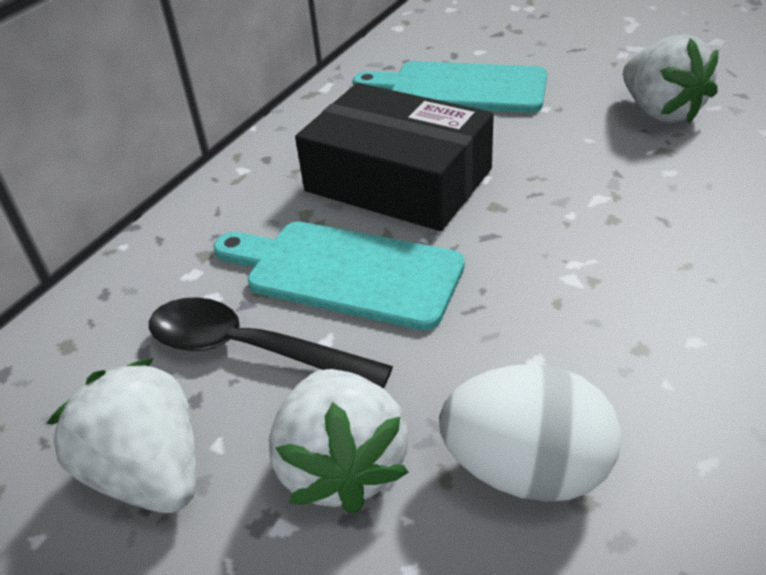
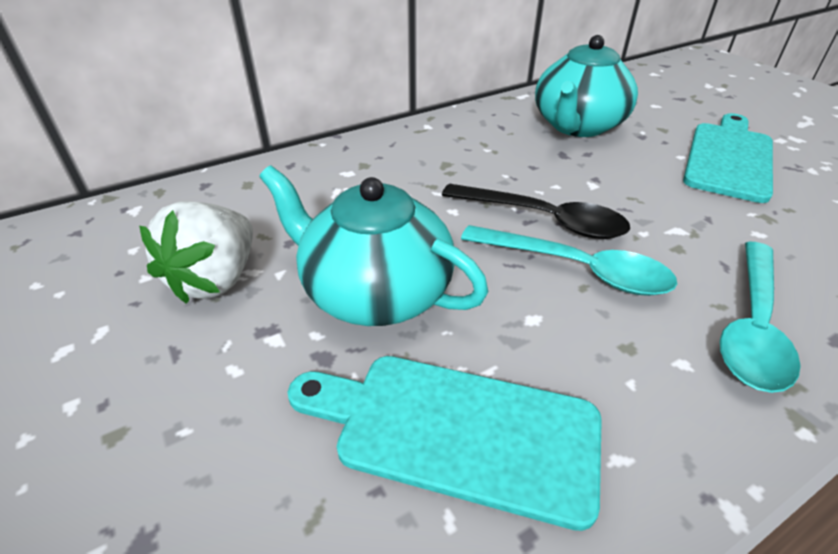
black box: 1 -> 0
turquoise spoon: 0 -> 2
turquoise teapot: 0 -> 2
white egg: 1 -> 0
white strawberry: 3 -> 1

